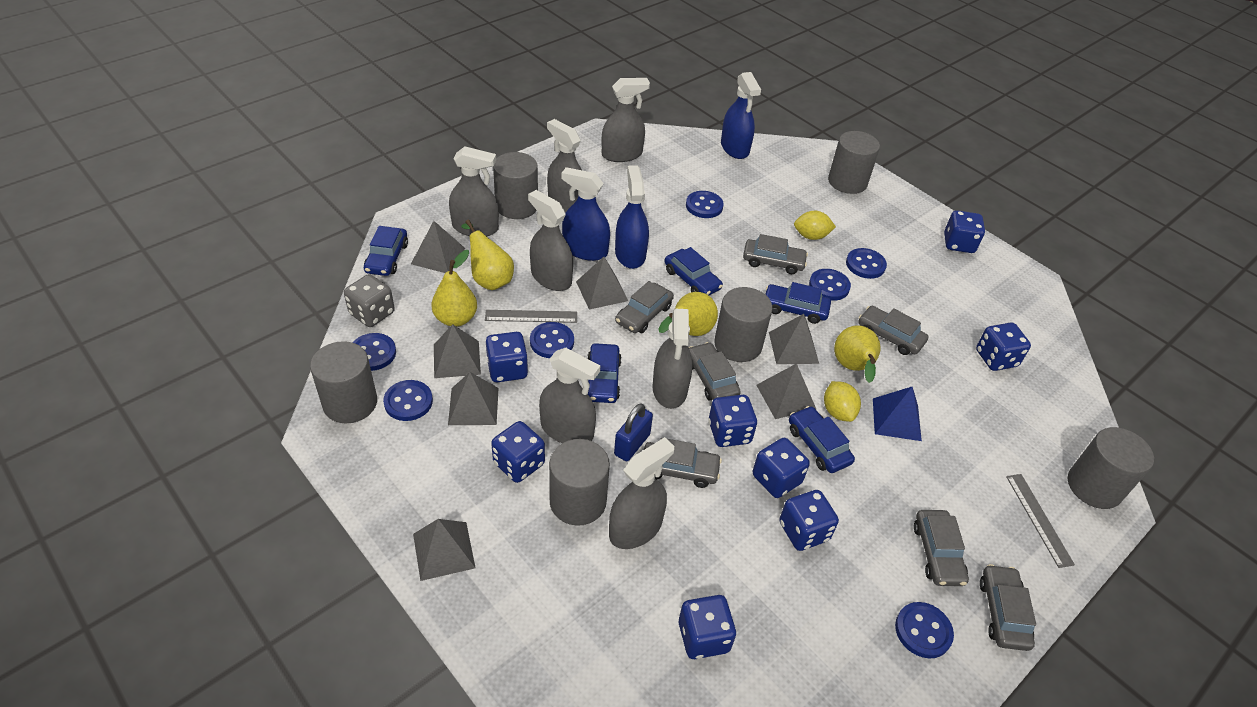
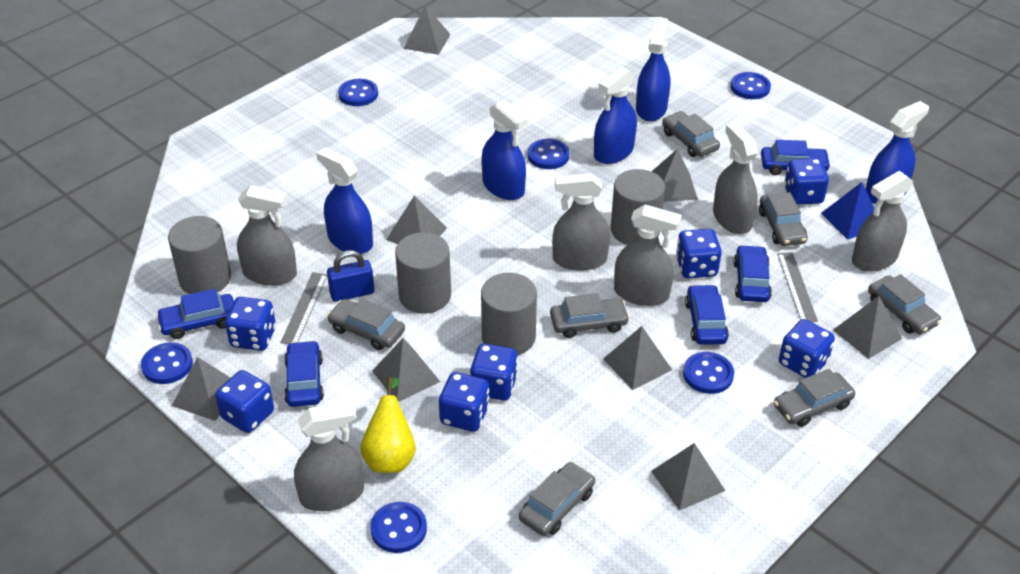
blue button: 7 -> 6
blue dice: 8 -> 7
blue spray bottle: 3 -> 5
grey cylinder: 6 -> 4
grey dice: 1 -> 0
grey pyramid: 7 -> 8
grey spray bottle: 7 -> 6
yellow lemon: 2 -> 0
yellow pear: 4 -> 1

